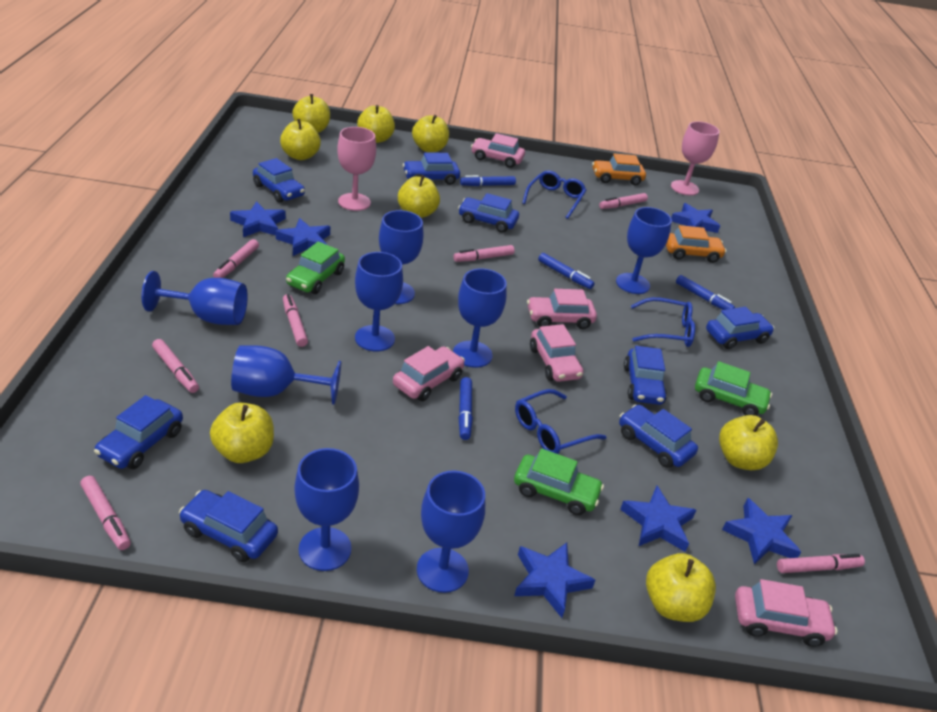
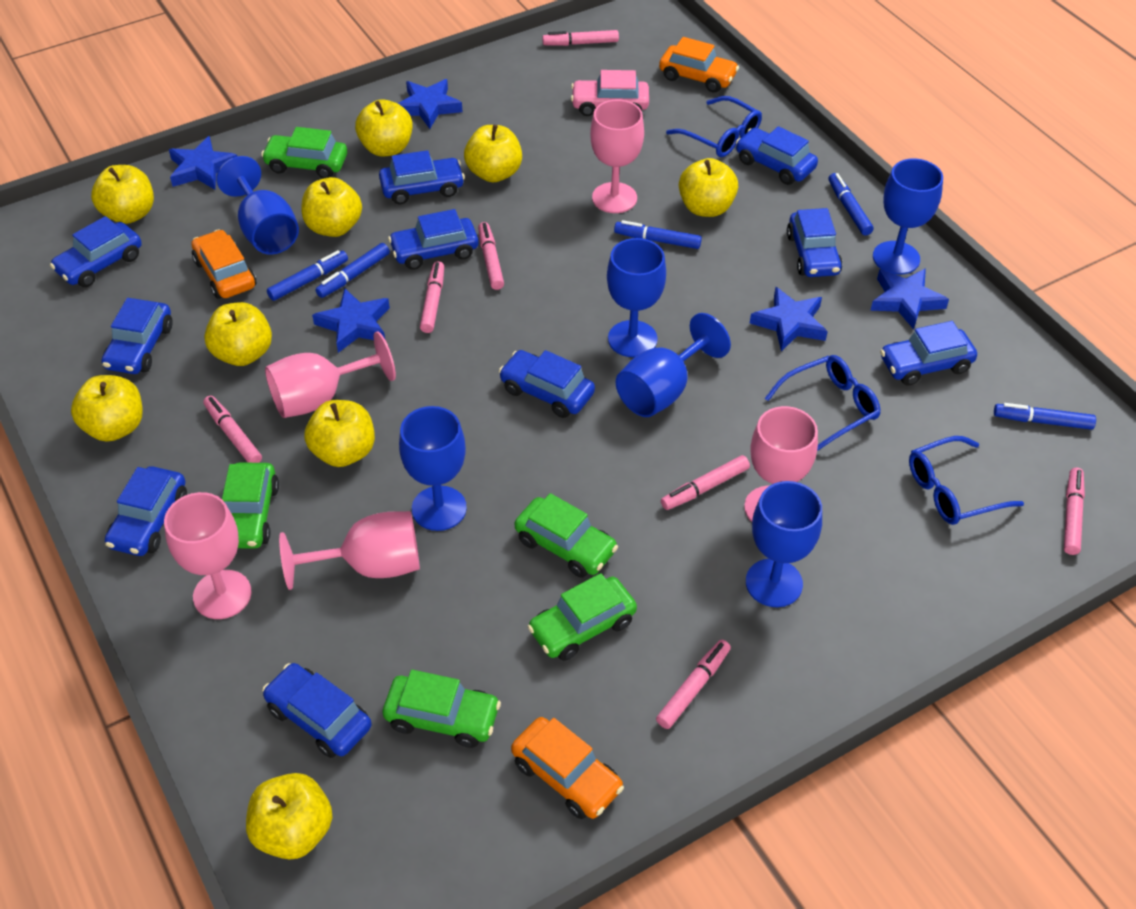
blue car: 8 -> 10
blue goblet: 8 -> 6
blue marker: 4 -> 5
blue star: 6 -> 5
green car: 3 -> 5
orange car: 2 -> 3
pink car: 5 -> 1
pink goblet: 2 -> 5
yellow apple: 8 -> 9

